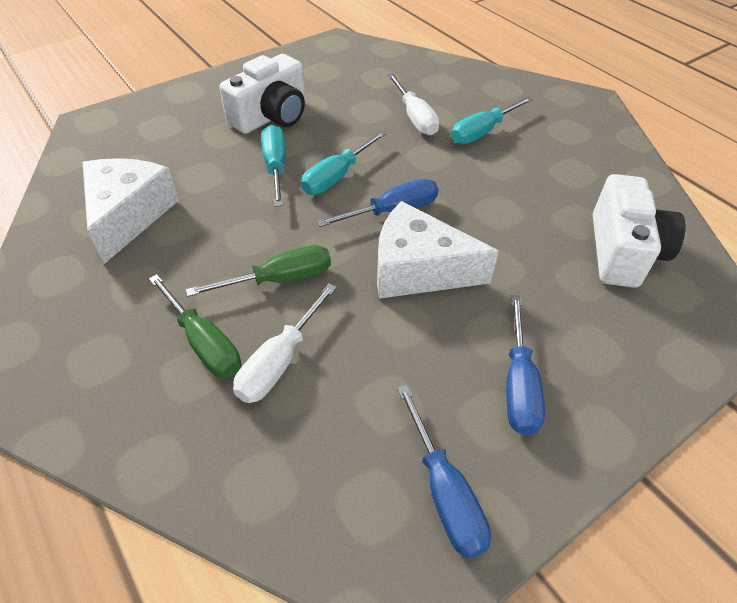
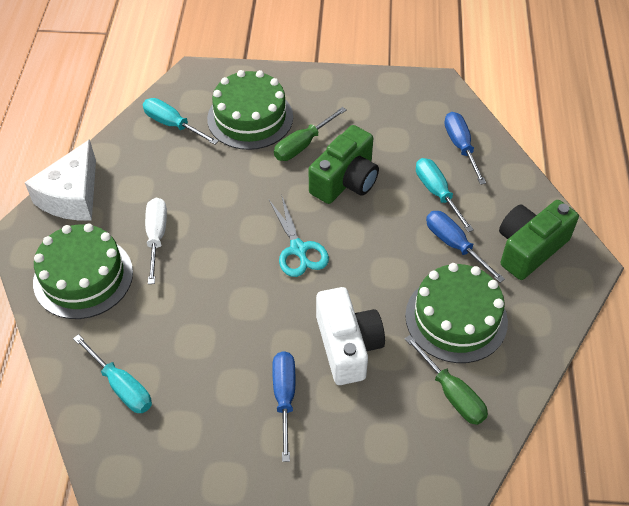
green cake: 0 -> 3
green camera: 0 -> 2
turquoise scissors: 0 -> 1
white camera: 2 -> 1
white cheese: 2 -> 1
white screwdriver: 2 -> 1

